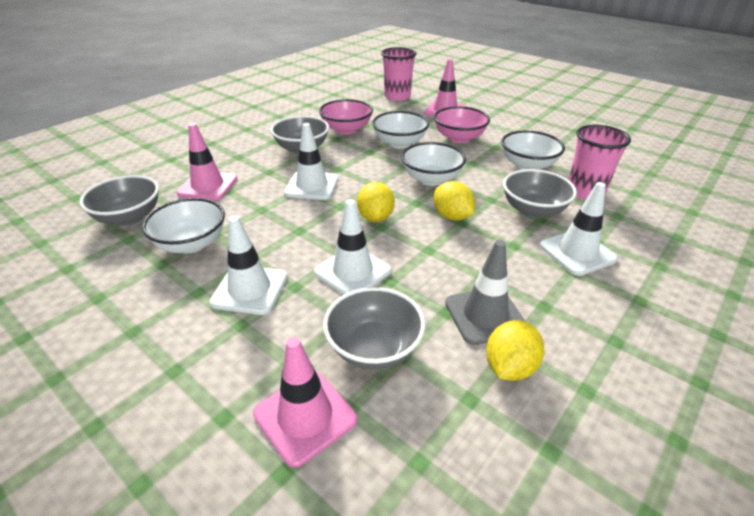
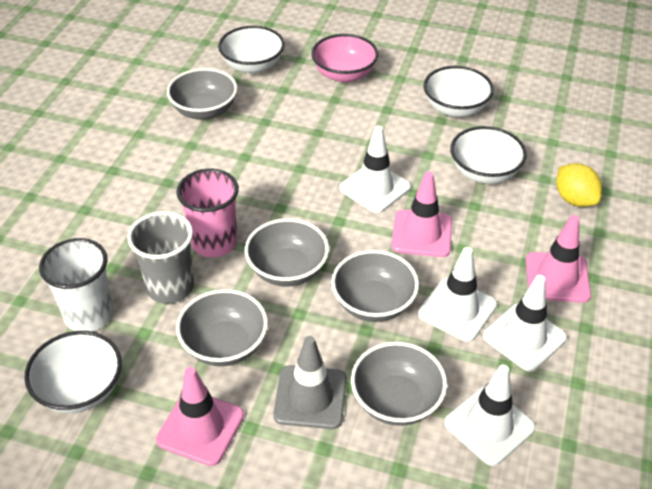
grey bowl: 4 -> 5
grey cup: 0 -> 1
pink bowl: 2 -> 1
pink cup: 2 -> 1
white cup: 0 -> 1
yellow lemon: 3 -> 1

